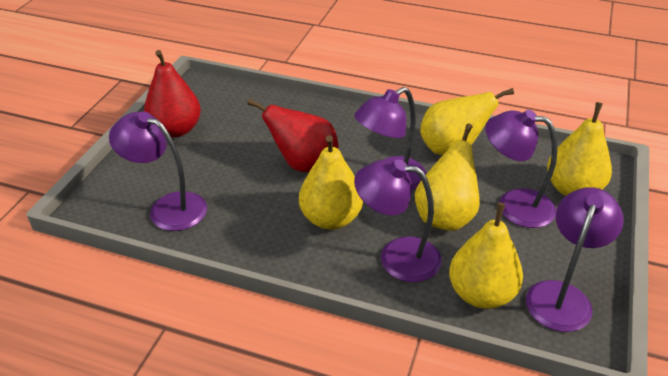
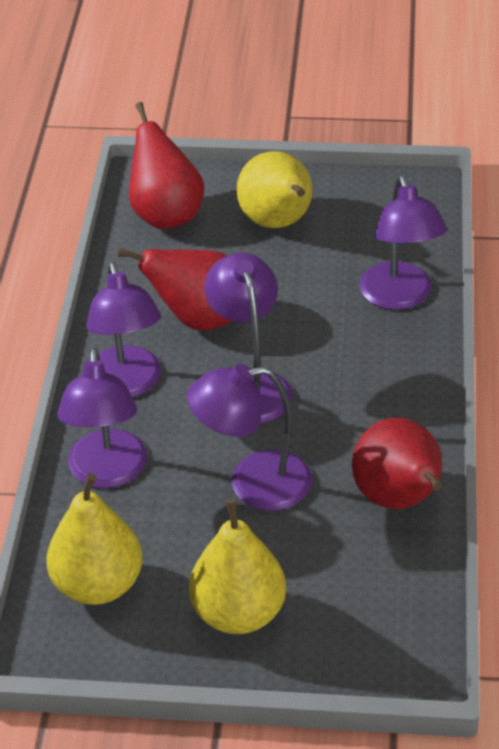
red pear: 2 -> 3
yellow pear: 5 -> 3

